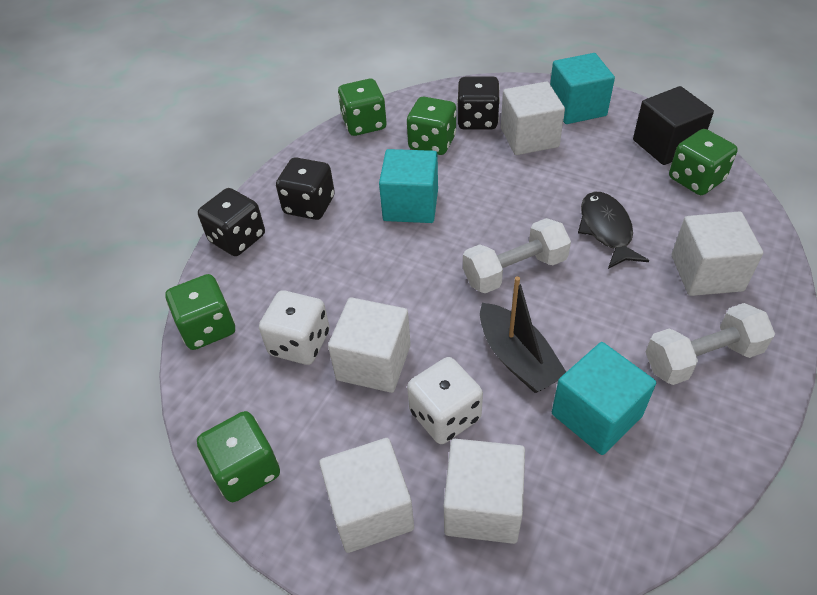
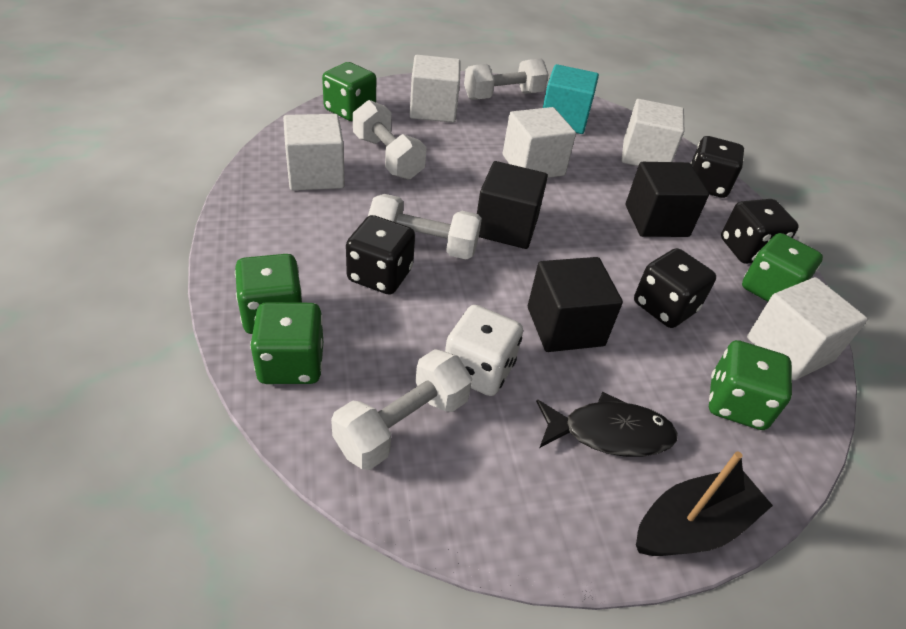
black cube: 1 -> 3
black dice: 3 -> 4
turquoise cube: 3 -> 1
white dice: 2 -> 1
white dumbbell: 2 -> 4

